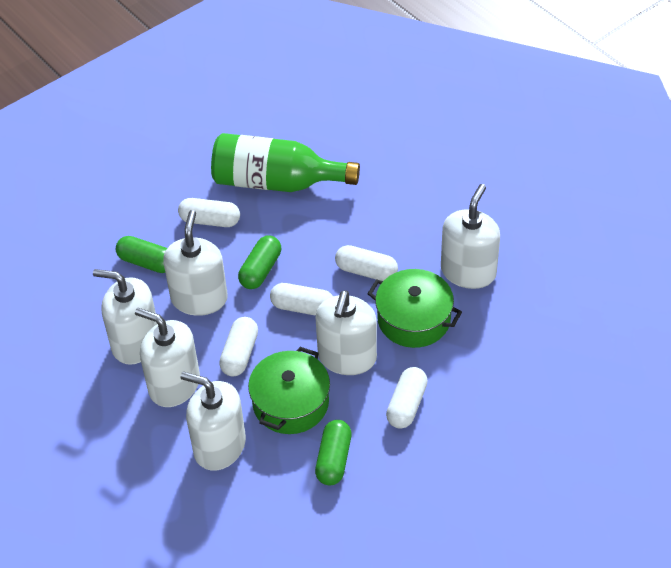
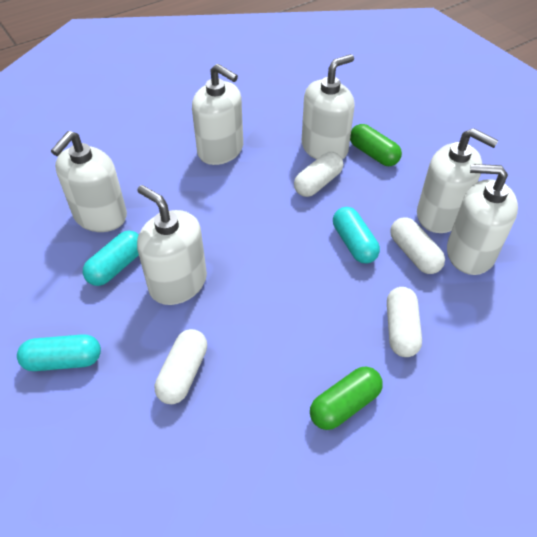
green bottle: 1 -> 0
green capsule: 3 -> 2
green pot: 2 -> 0
turquoise capsule: 0 -> 3
white capsule: 5 -> 4

